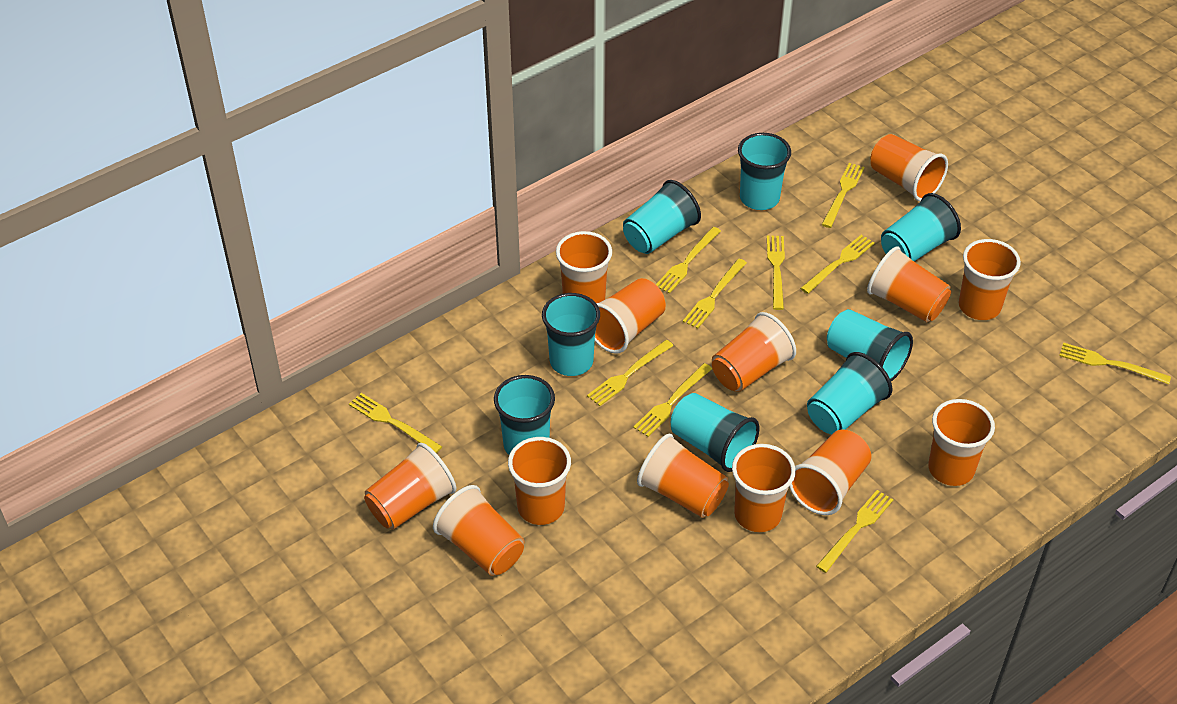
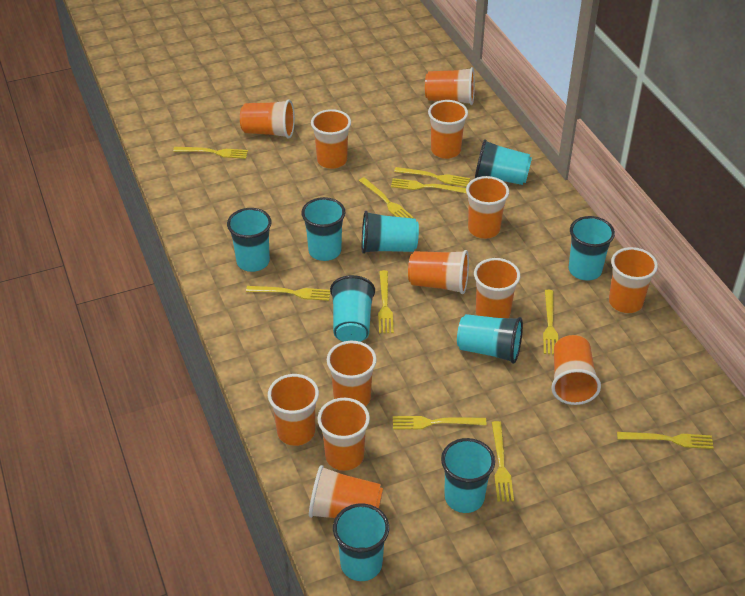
turquoise cup: 8 -> 9

